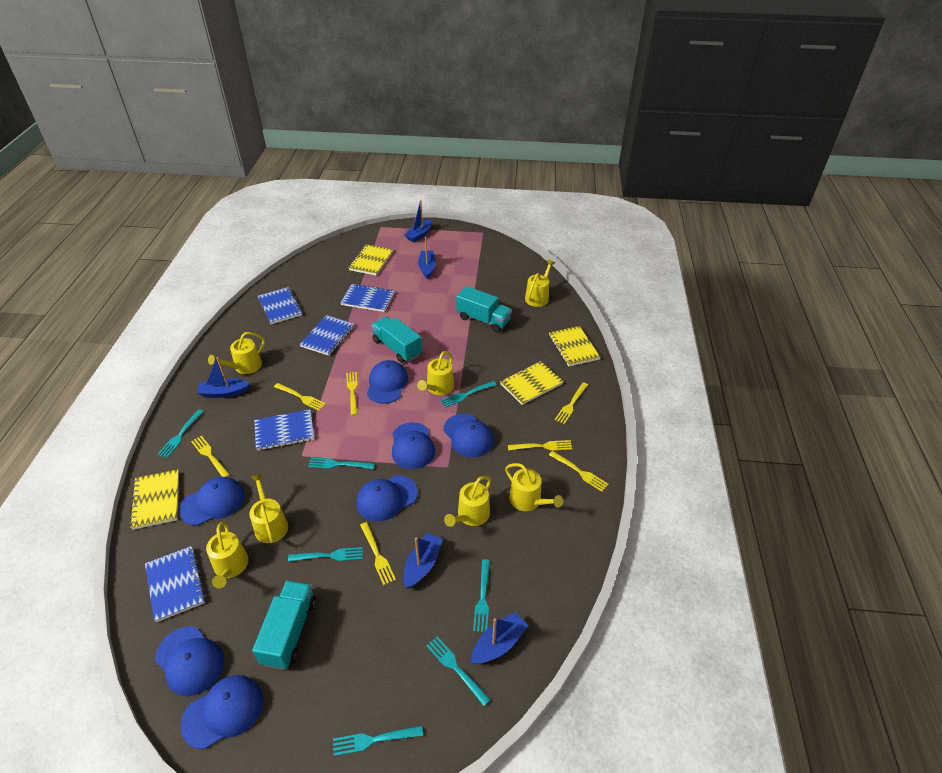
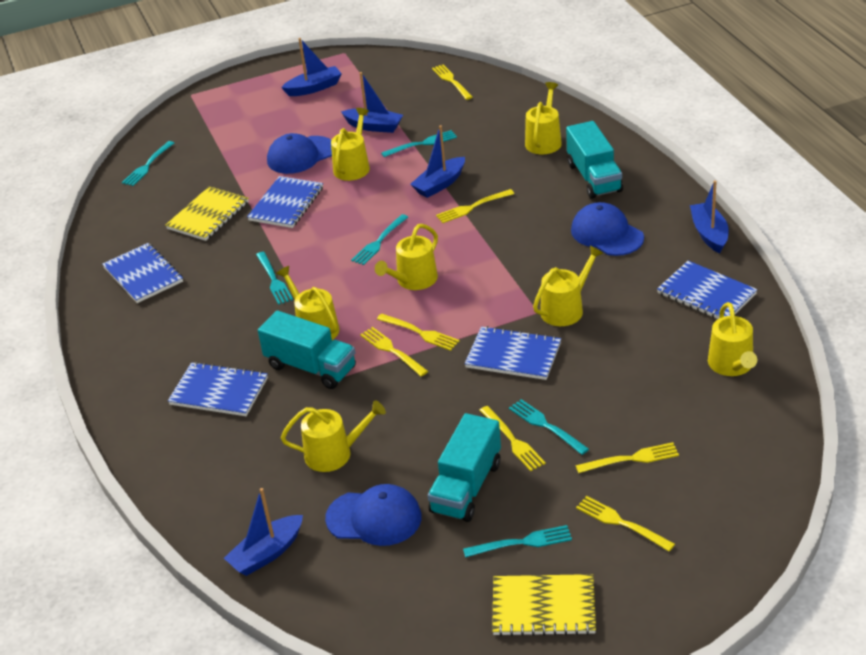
blue cap: 7 -> 3
turquoise fork: 7 -> 6
yellow notebook: 4 -> 2

